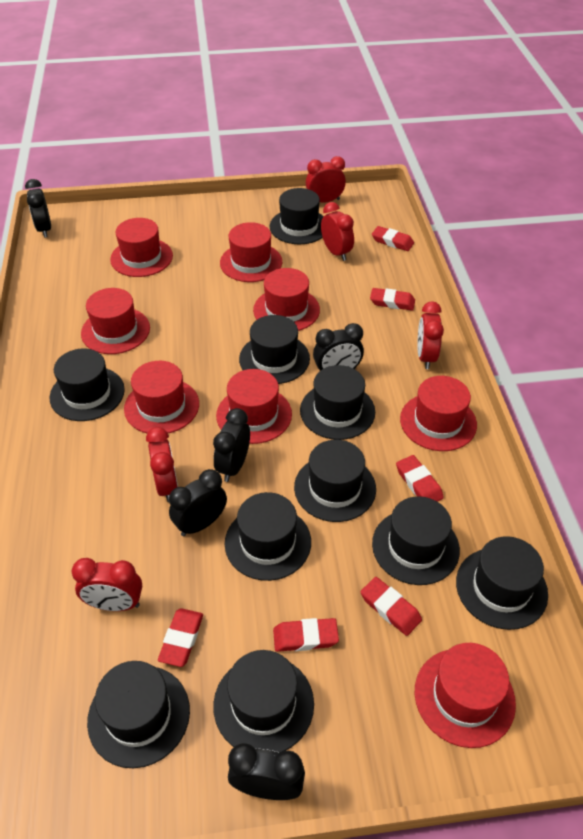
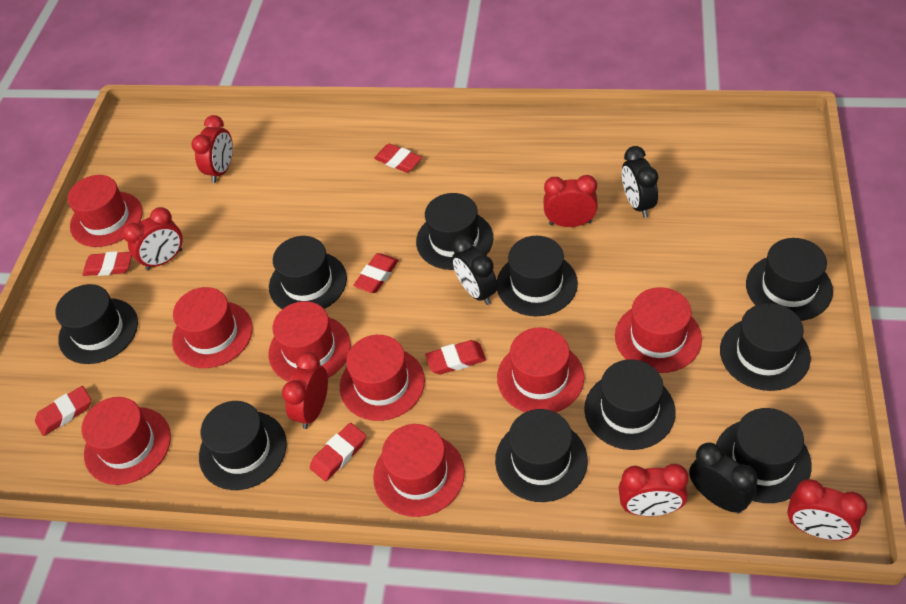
black clock: 5 -> 3
red clock: 5 -> 6

